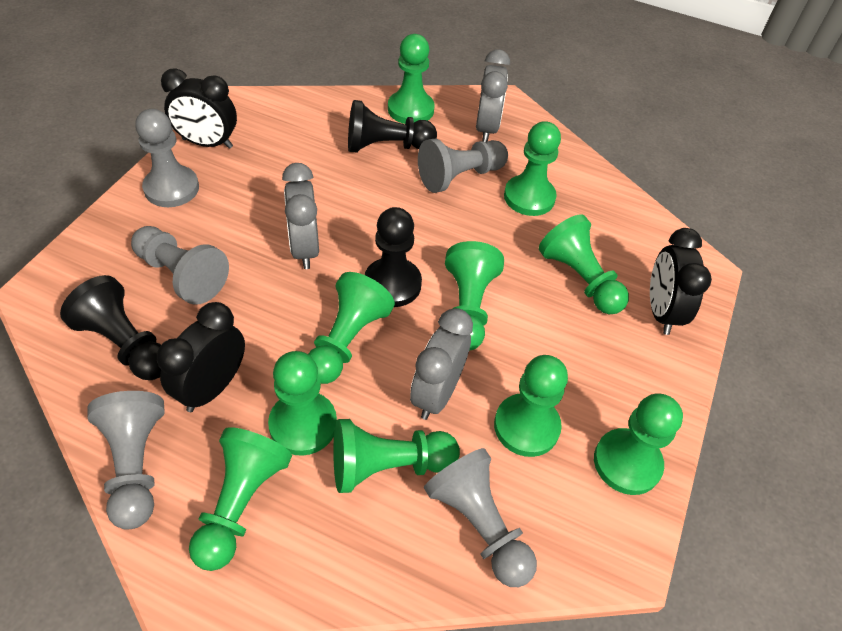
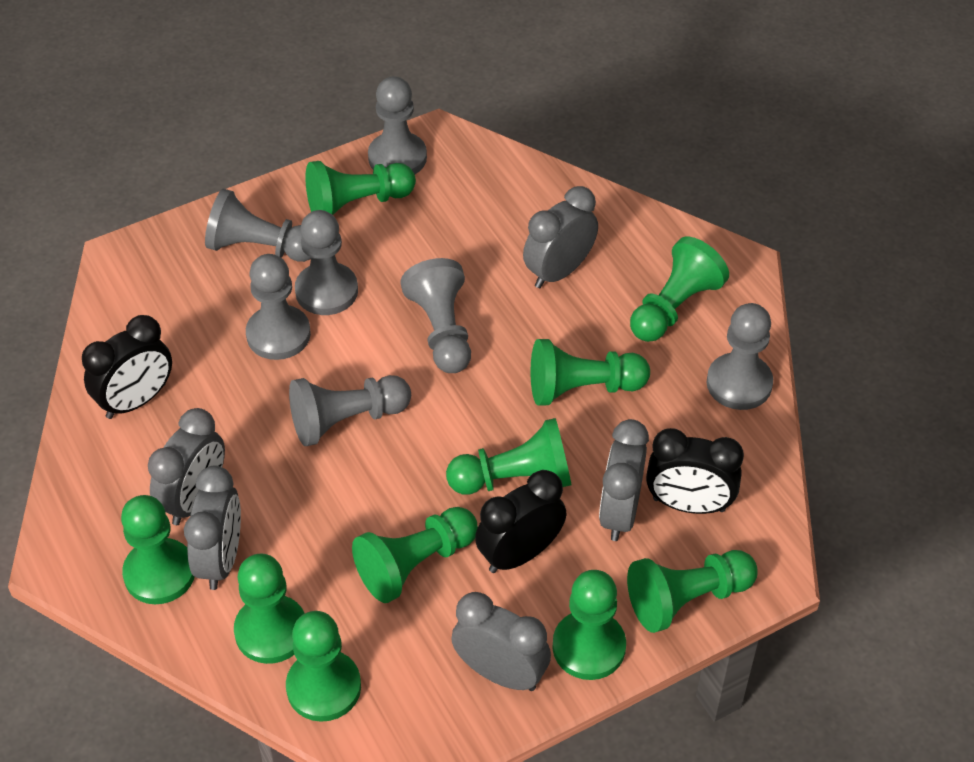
black pawn: 3 -> 0
grey clock: 3 -> 5
grey pawn: 5 -> 7

